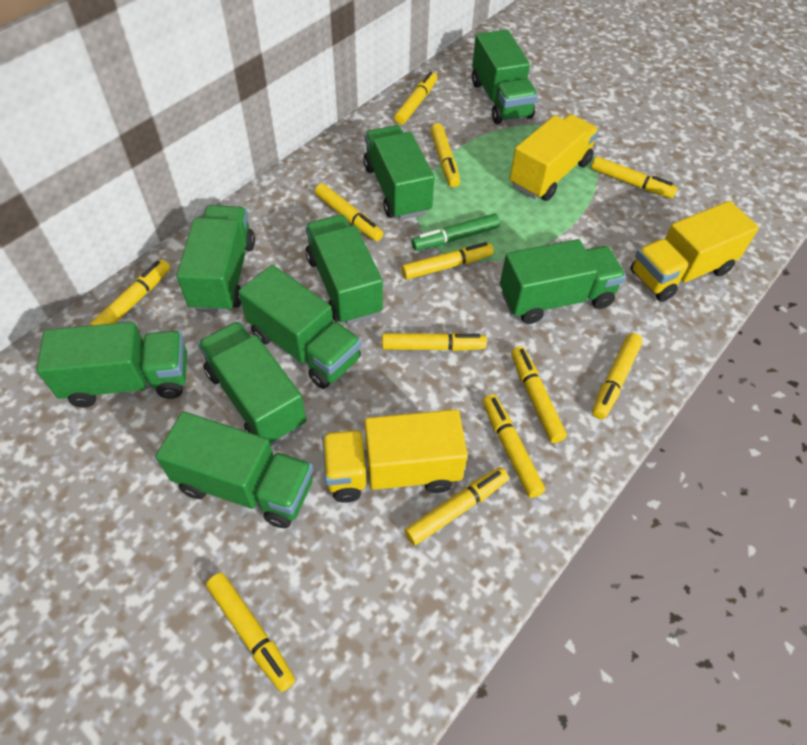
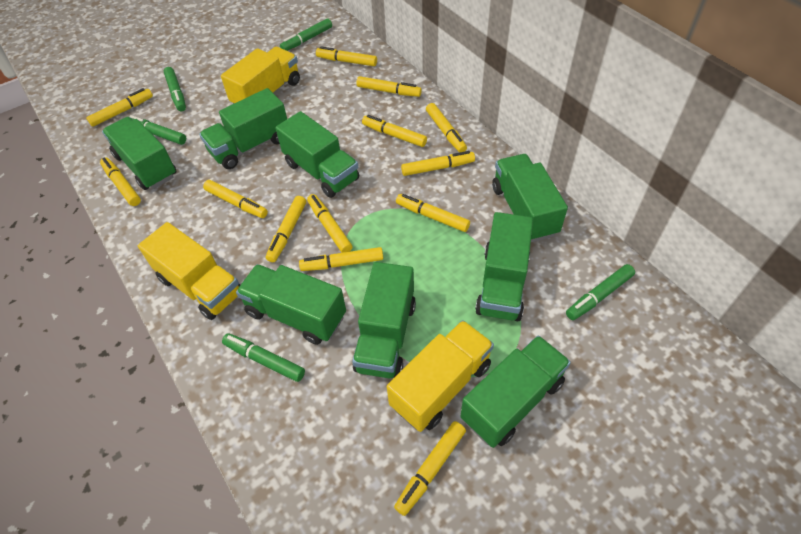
green marker: 1 -> 5
green truck: 9 -> 8
yellow marker: 12 -> 13

